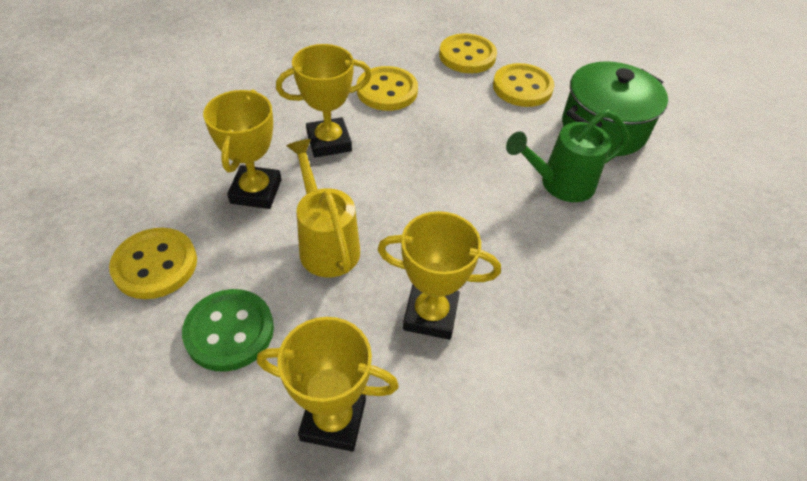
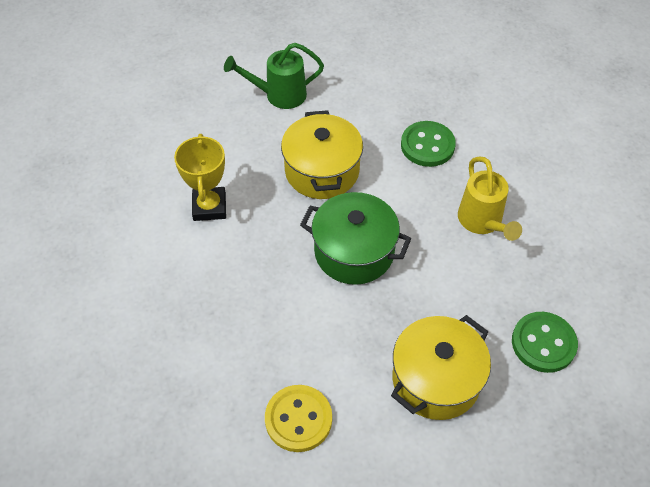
green button: 1 -> 2
yellow button: 4 -> 1
yellow pot: 0 -> 2
yellow trophy: 4 -> 1

